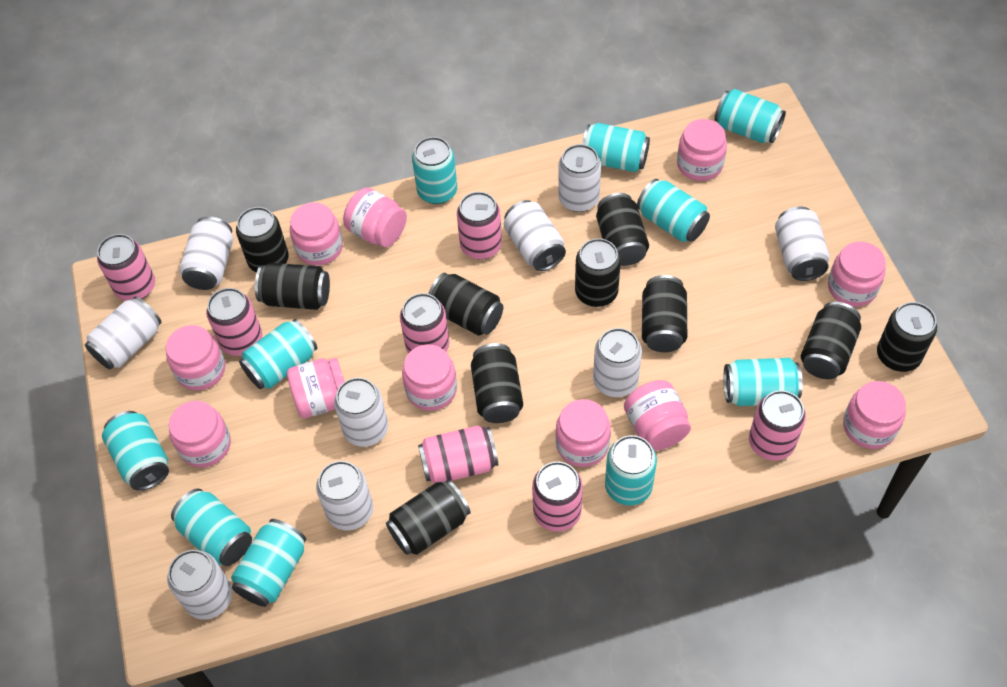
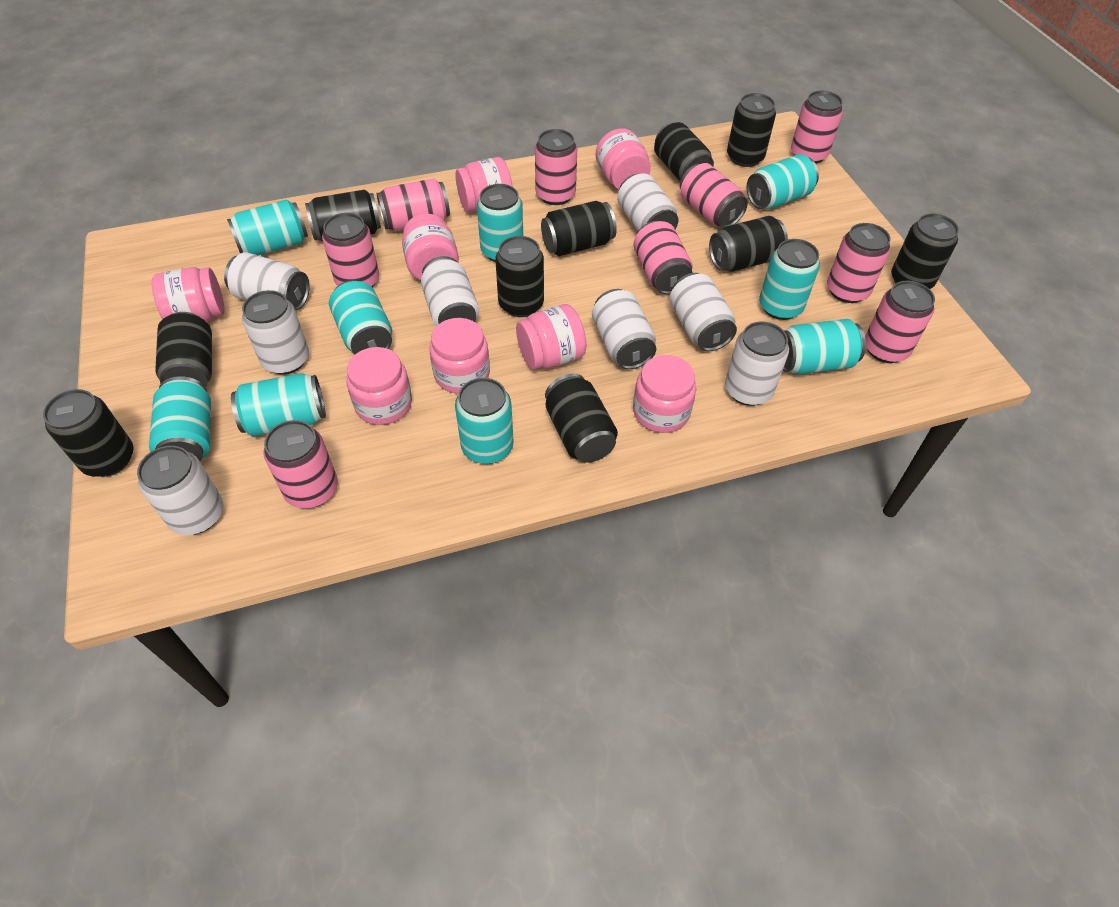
pink can: 7 -> 9
pink jar: 11 -> 8
turquoise can: 10 -> 9
white can: 9 -> 8

